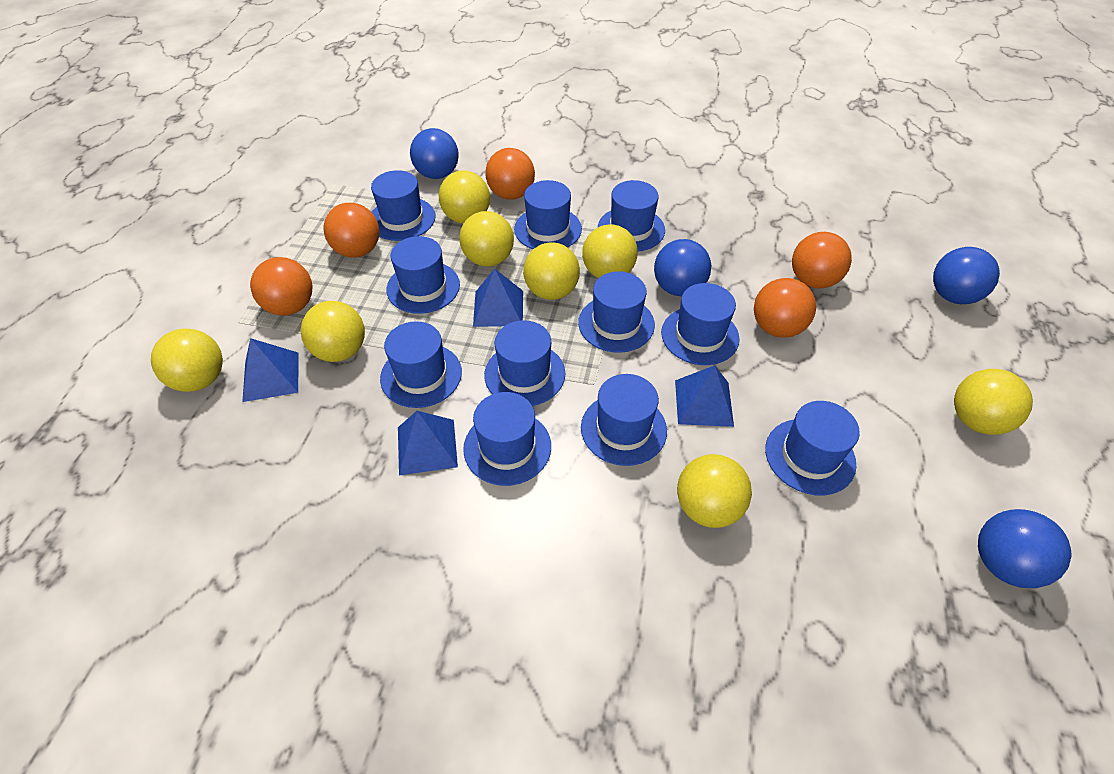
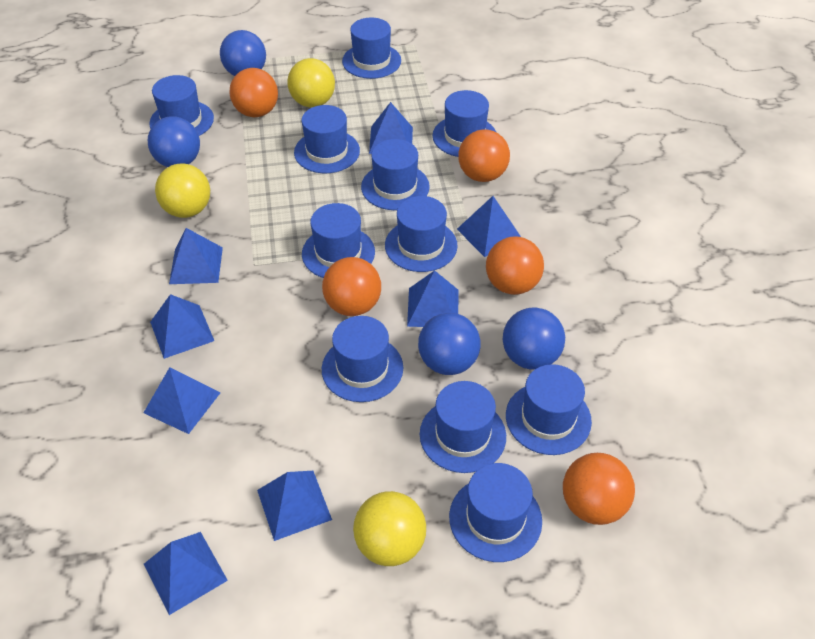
blue pyramid: 4 -> 8
yellow ball: 8 -> 3

